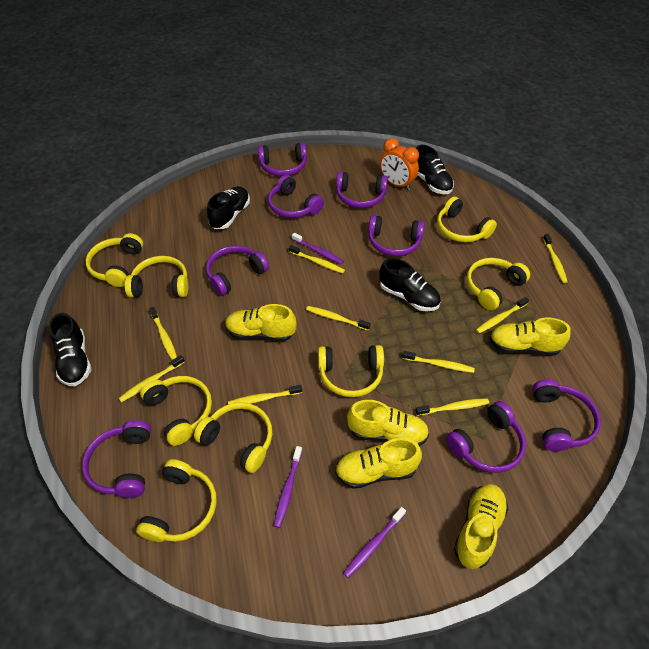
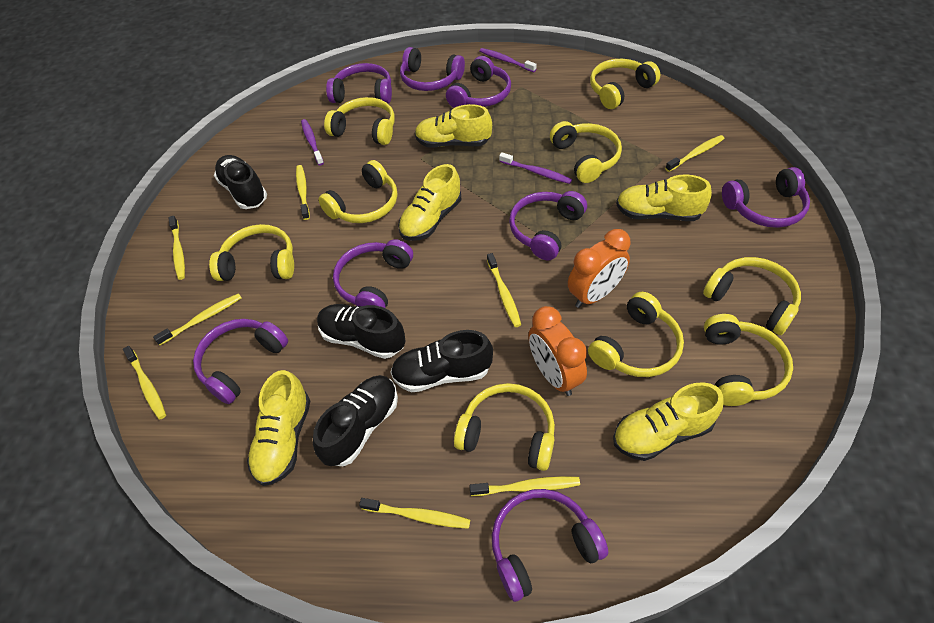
orange clock: 1 -> 2
yellow headphones: 8 -> 9
yellow toothbrush: 9 -> 8

